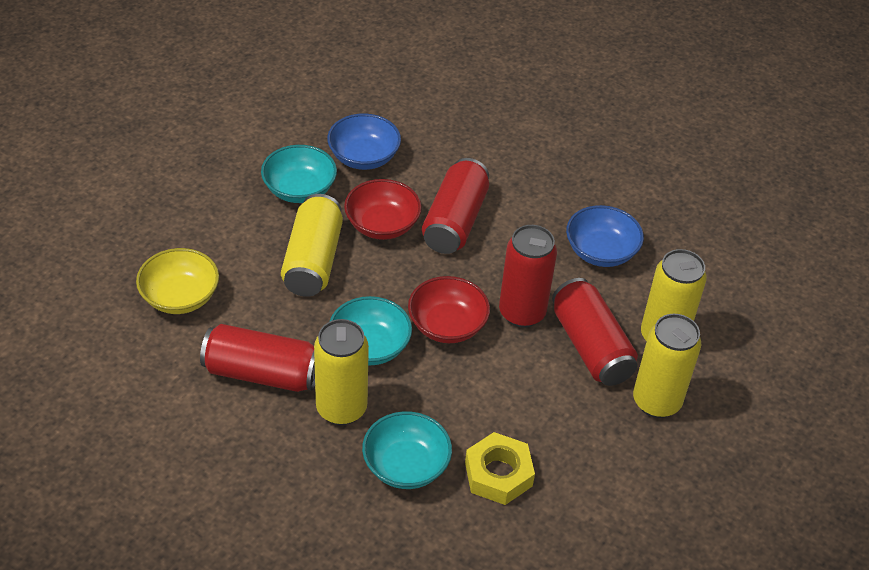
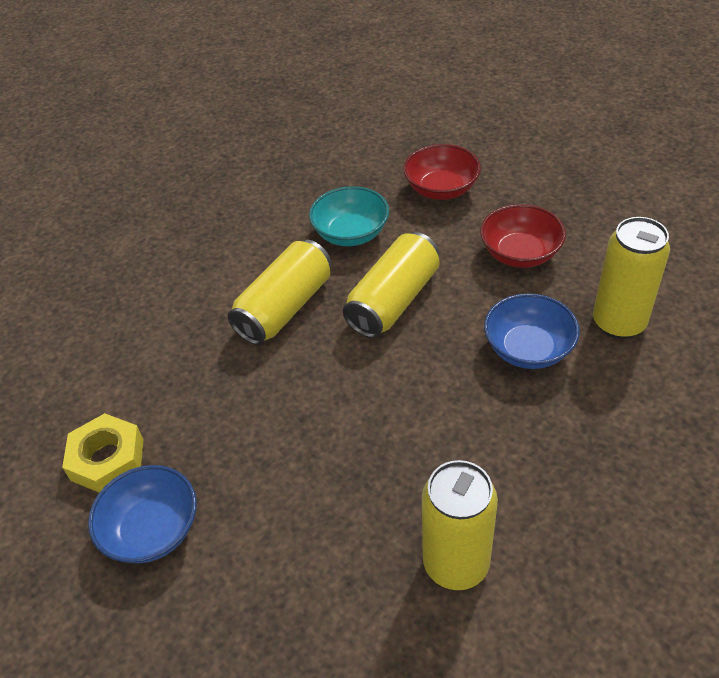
red can: 4 -> 0
turquoise bowl: 3 -> 1
yellow bowl: 1 -> 0

